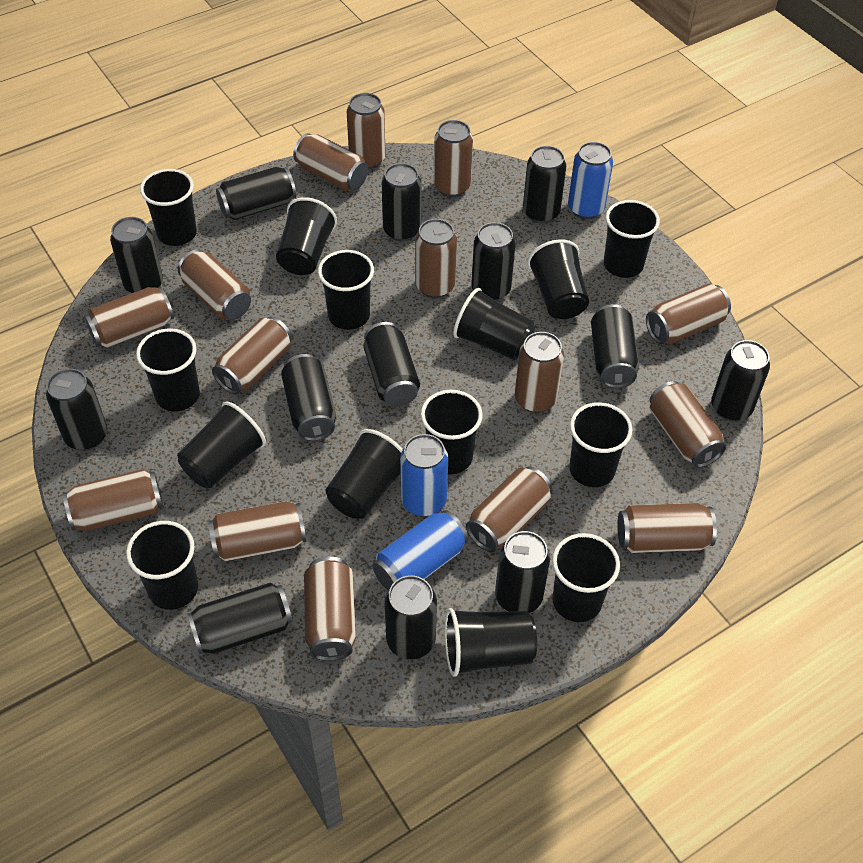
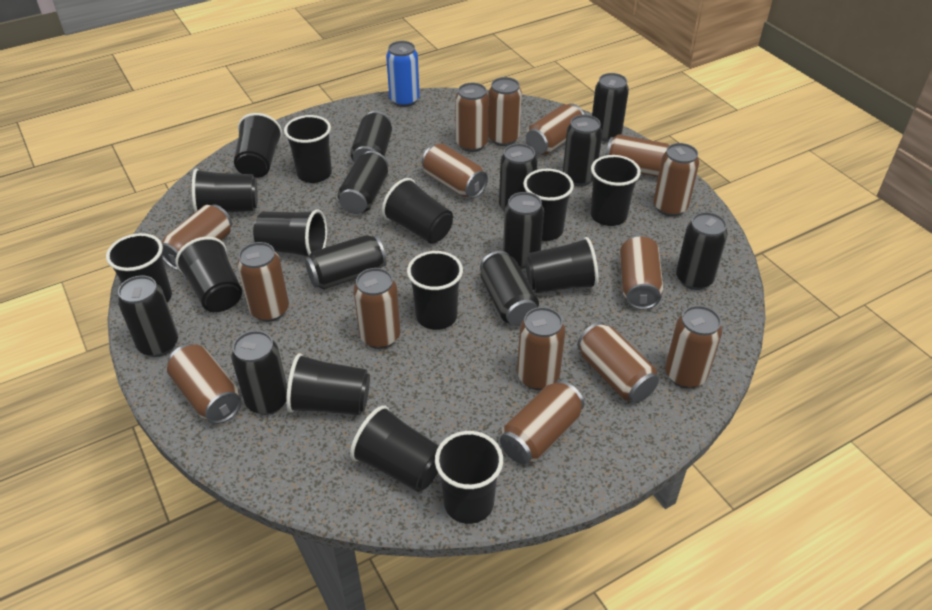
black can: 13 -> 11
blue can: 3 -> 1

